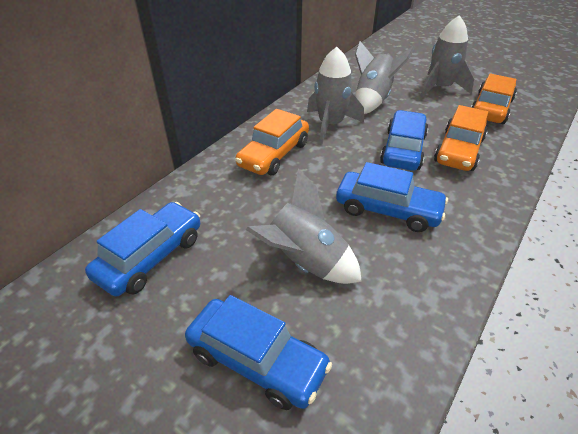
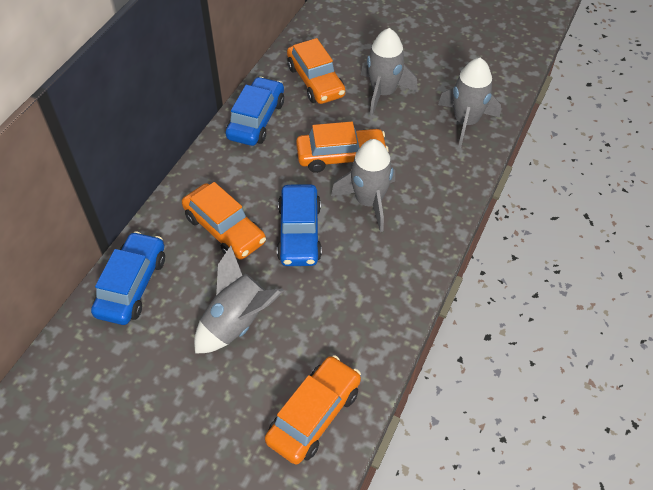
blue car: 4 -> 3
orange car: 3 -> 4

